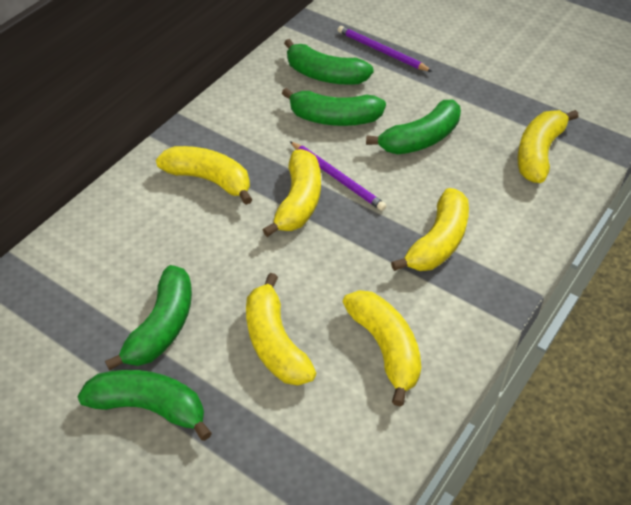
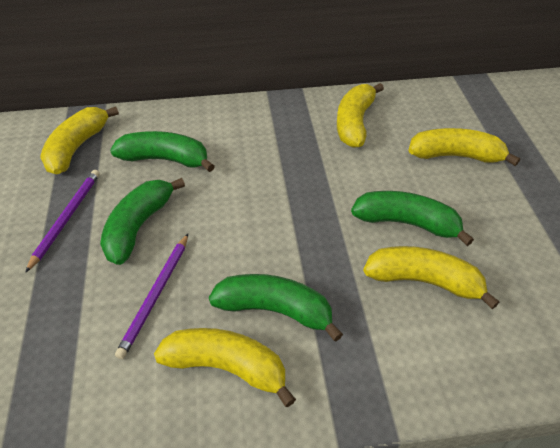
green banana: 5 -> 4
yellow banana: 6 -> 5

